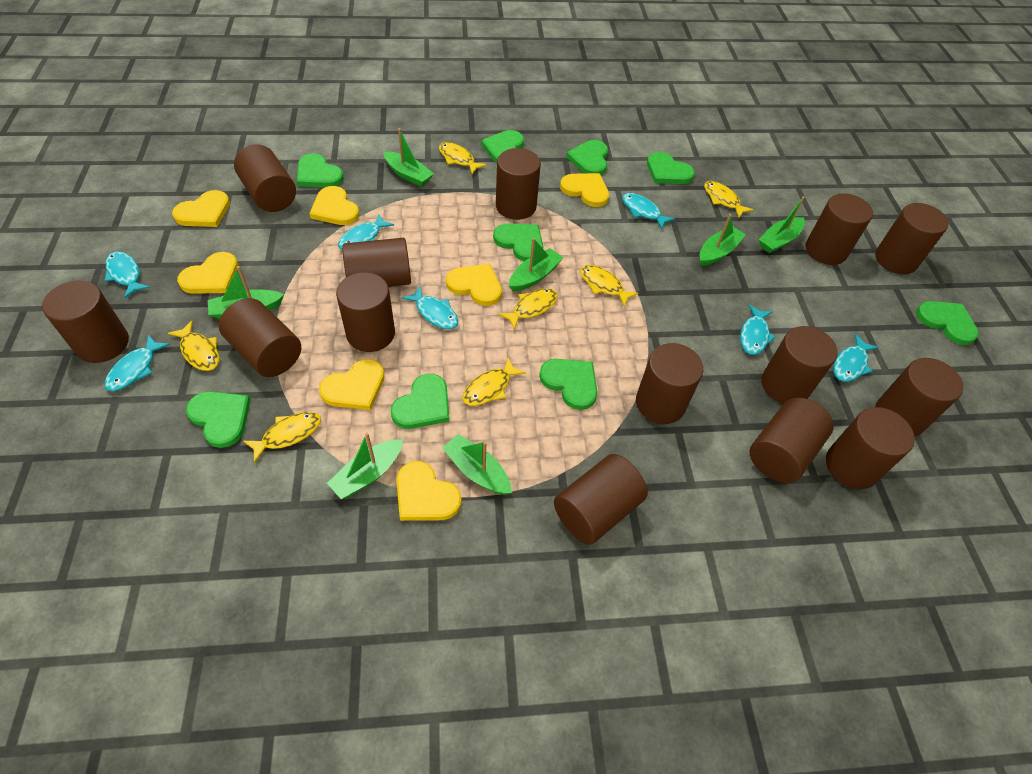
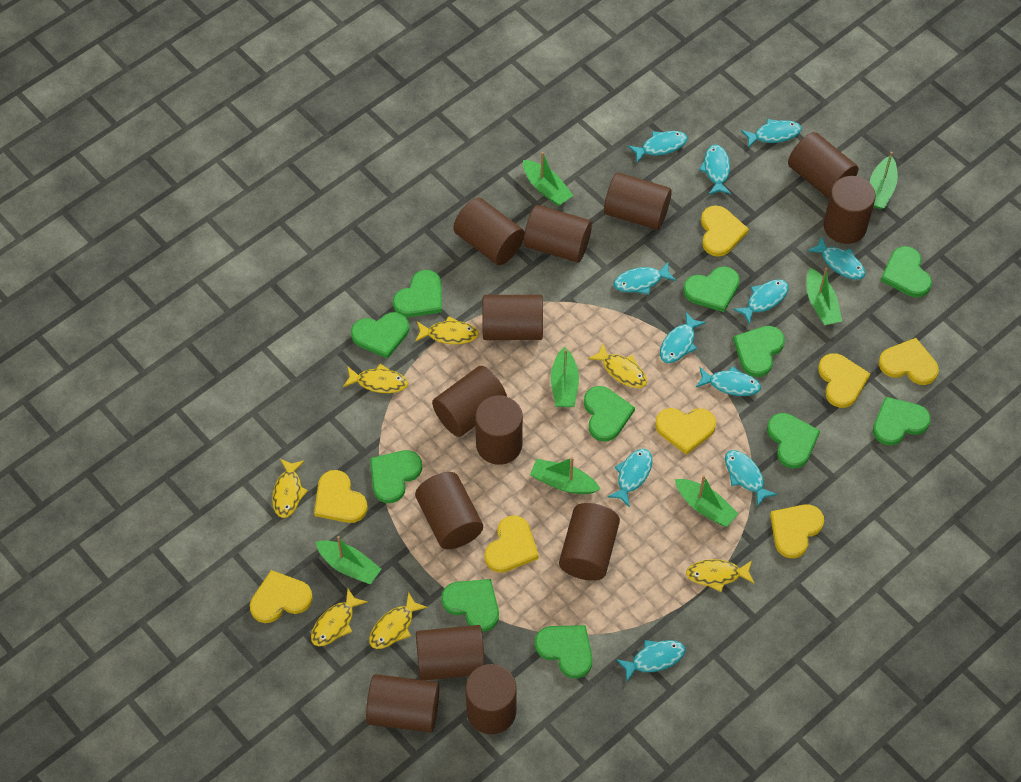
brown cylinder: 14 -> 13
green heart: 9 -> 11
turquoise fish: 7 -> 11
yellow heart: 7 -> 8

